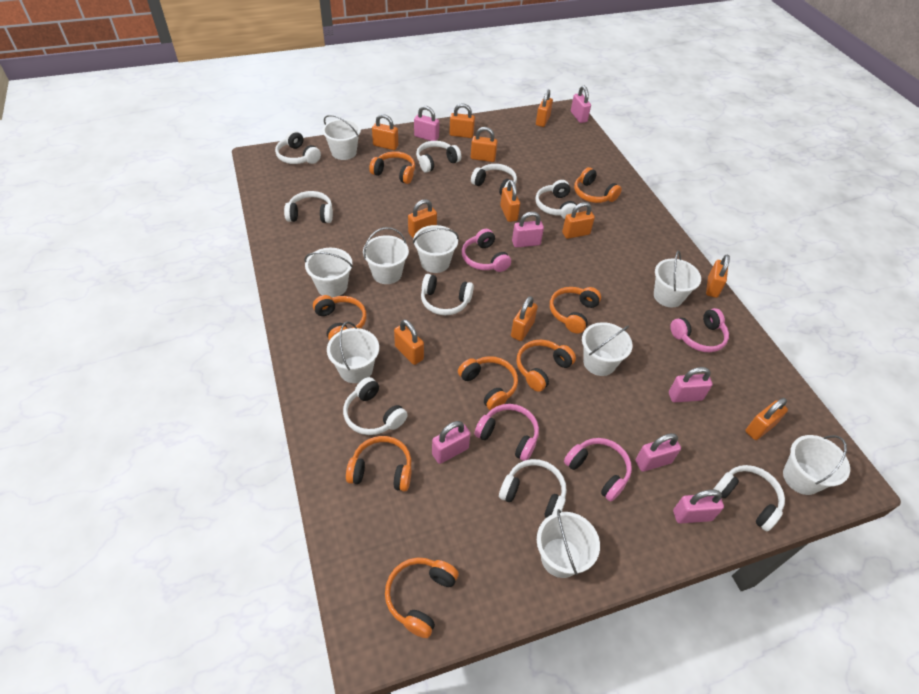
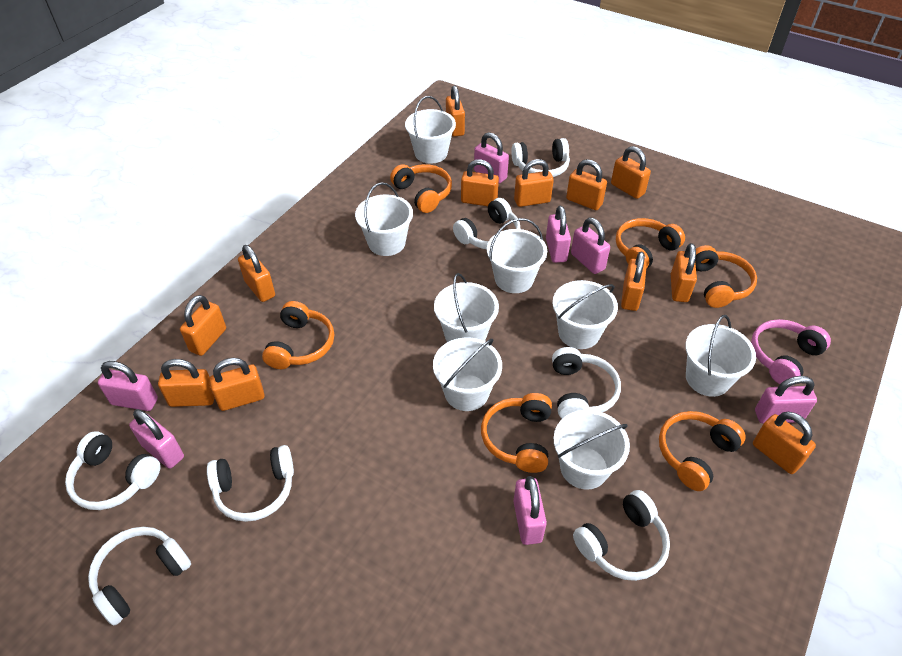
orange headphones: 8 -> 6
orange padlock: 11 -> 12
pink headphones: 4 -> 1
white bucket: 9 -> 8
white headphones: 9 -> 7

